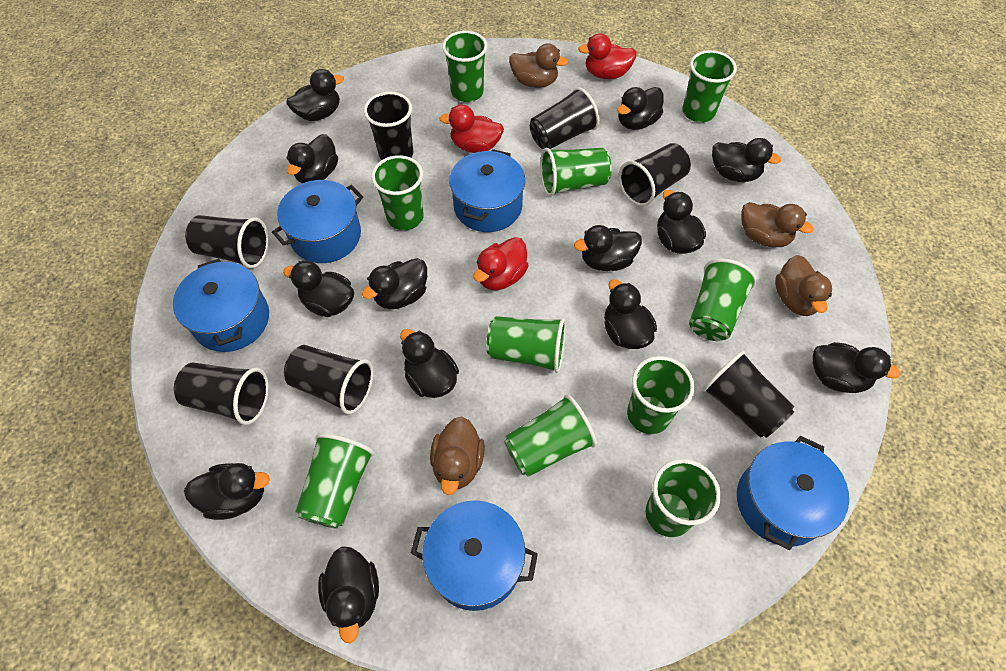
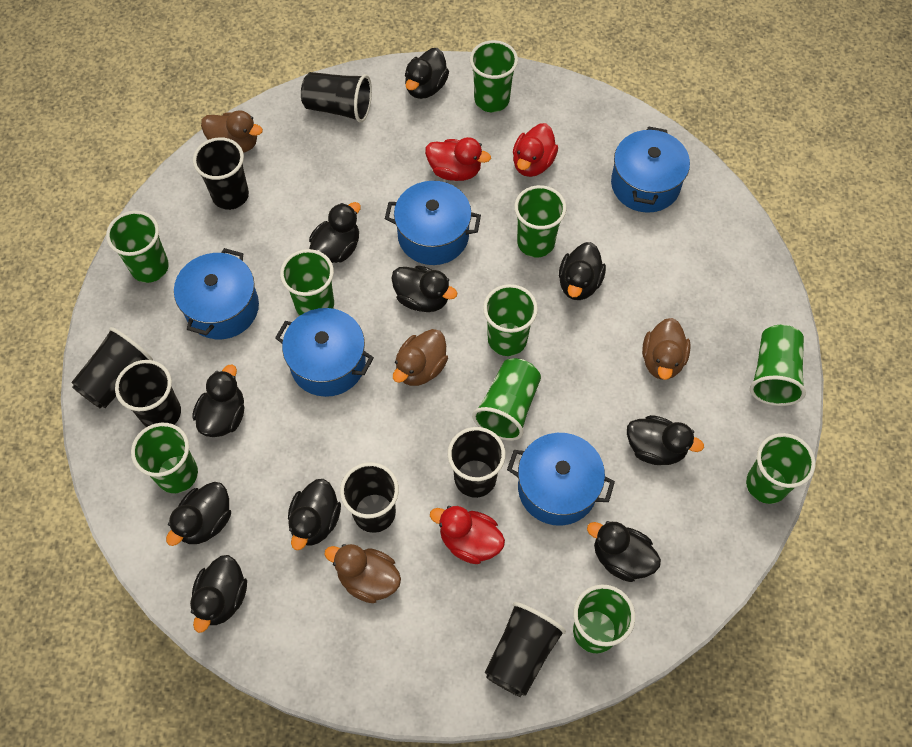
black duck: 13 -> 10

